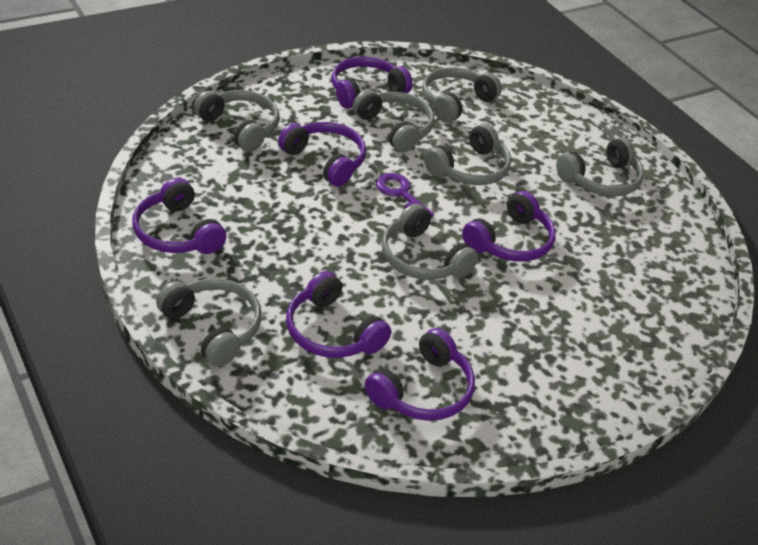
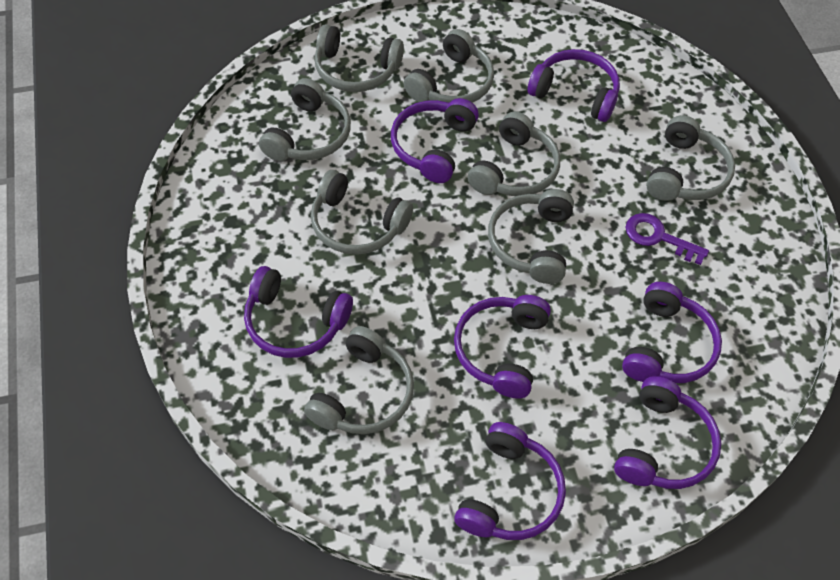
grey headphones: 7 -> 8
purple headphones: 6 -> 7

